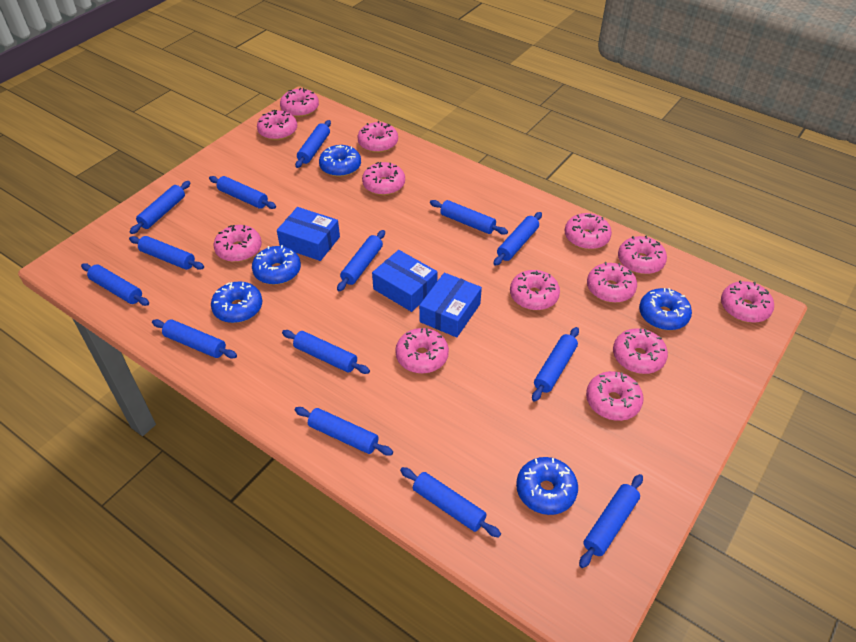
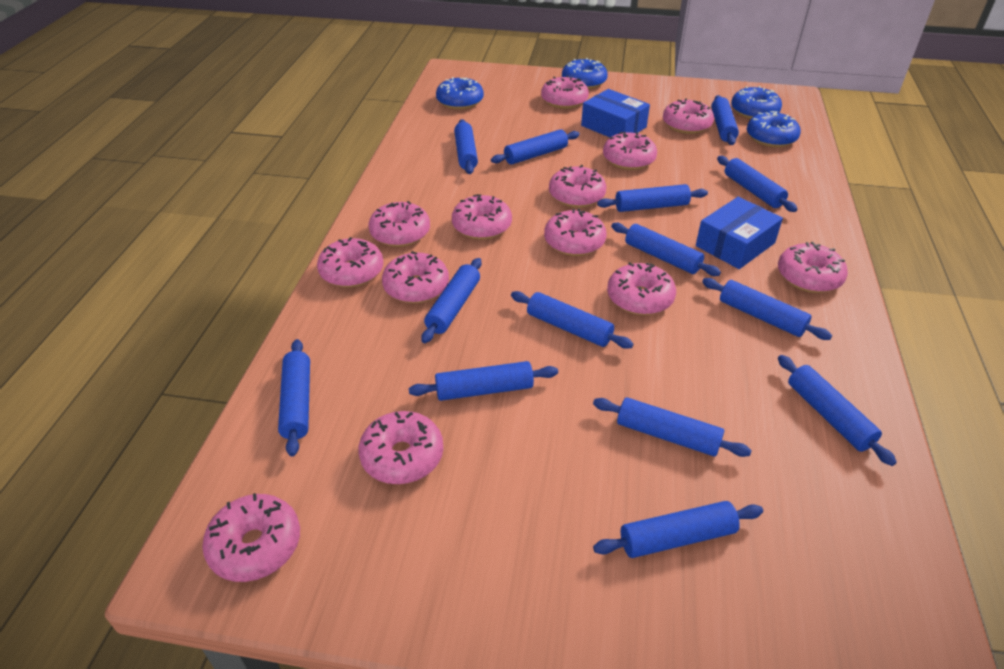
blue box: 3 -> 2
blue donut: 5 -> 4

